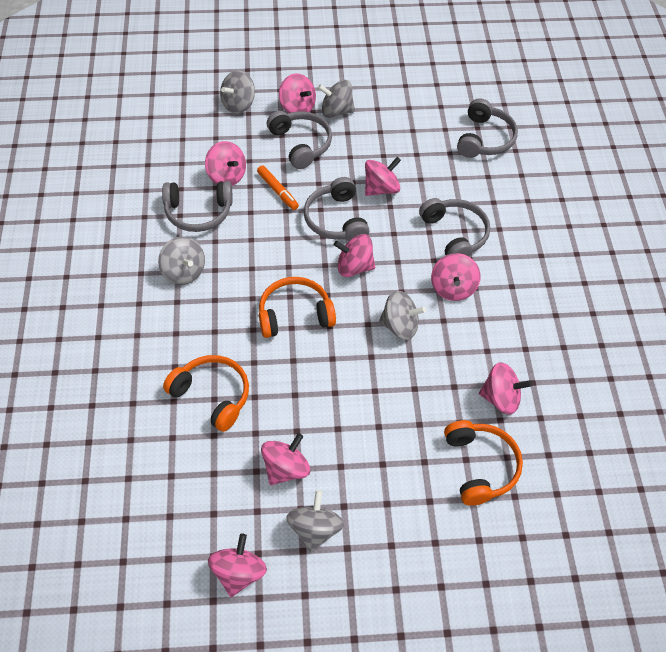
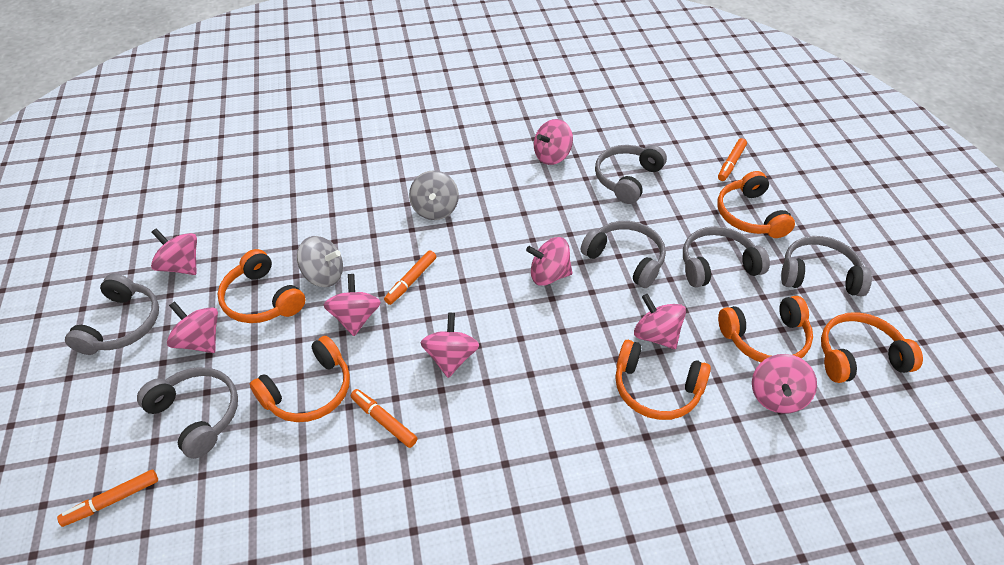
grey headphones: 5 -> 6
grey spinning top: 5 -> 2
orange headphones: 3 -> 6
orange marker: 1 -> 4

